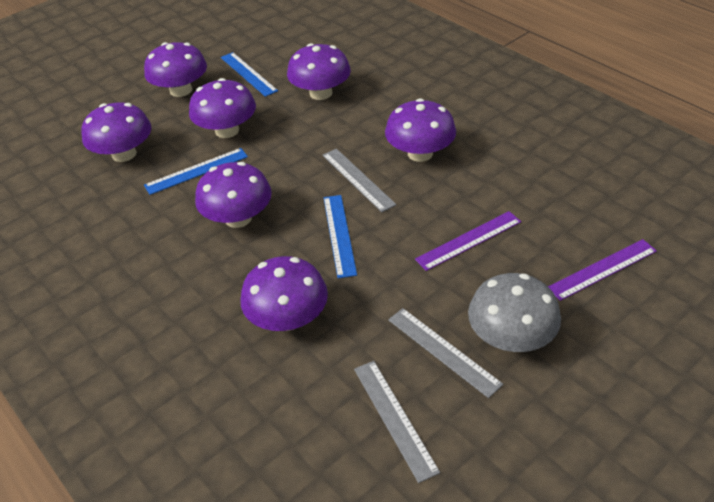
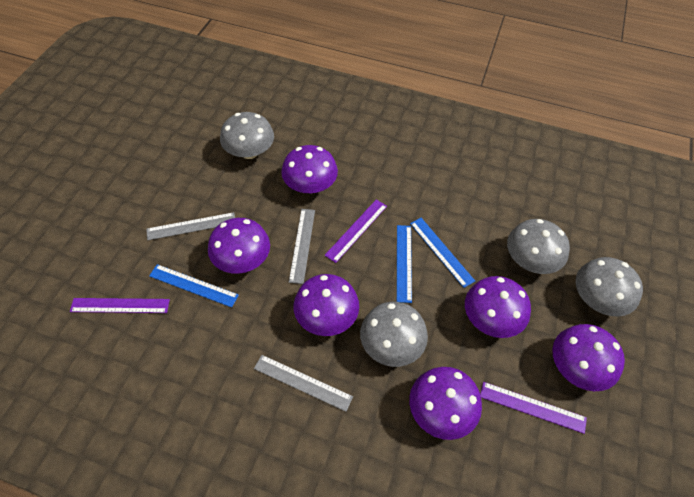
grey mushroom: 1 -> 4
purple mushroom: 7 -> 6
purple ruler: 2 -> 3

